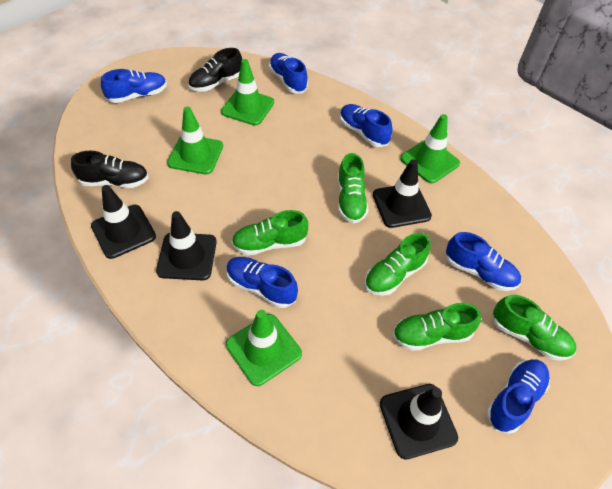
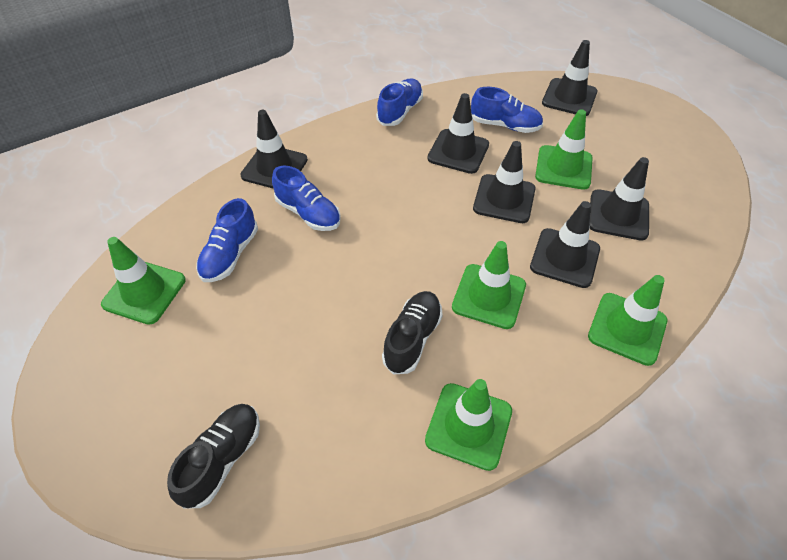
black traffic cone: 4 -> 6
blue shoe: 6 -> 4
green shoe: 5 -> 0
green traffic cone: 4 -> 5

